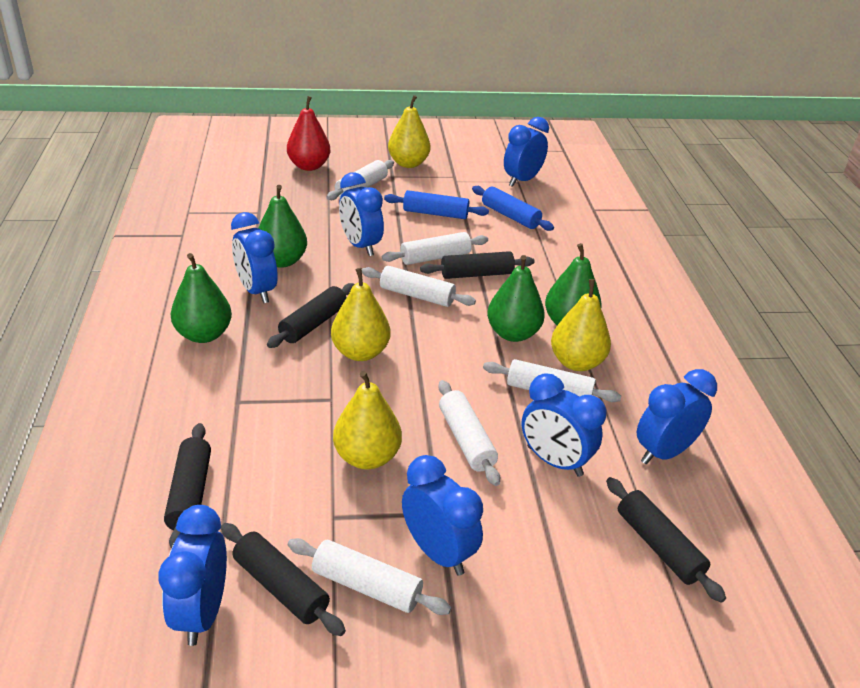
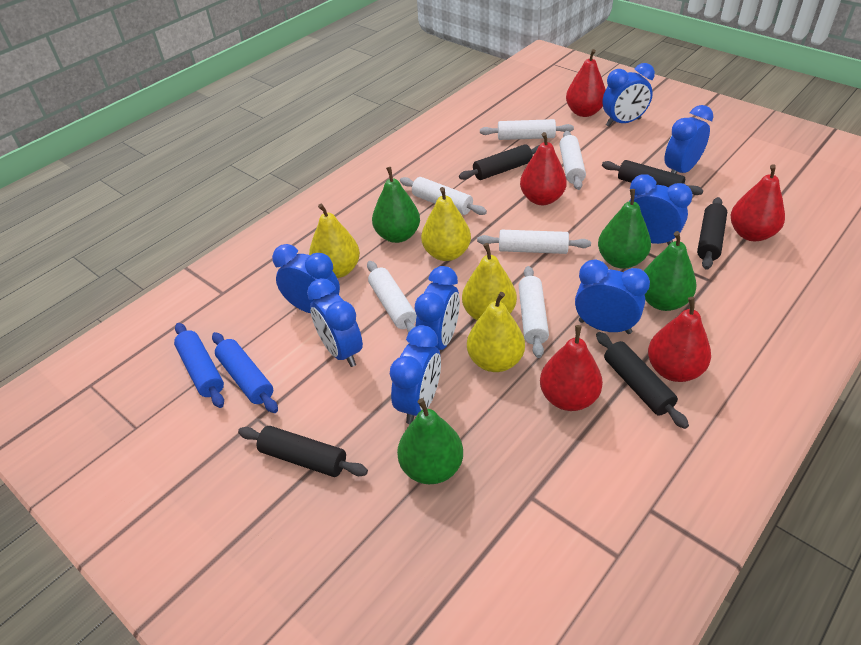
blue clock: 7 -> 8
red pear: 1 -> 5

